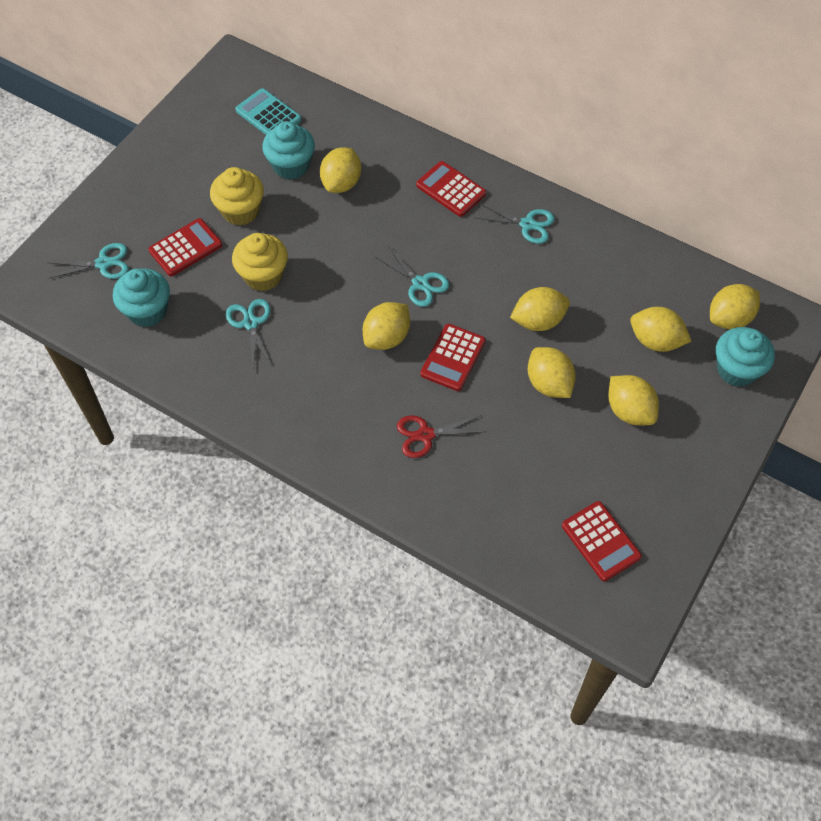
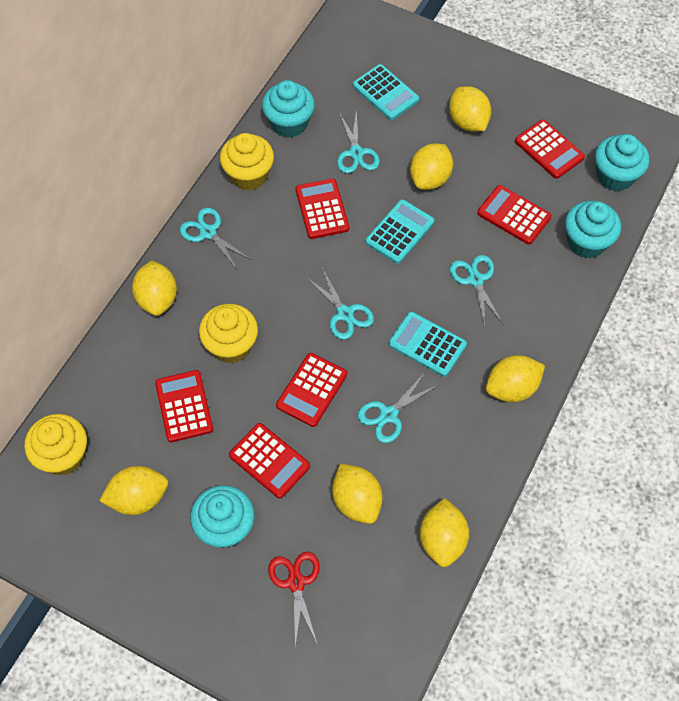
red calculator: 4 -> 6
turquoise calculator: 1 -> 3
turquoise cupcake: 3 -> 4
turquoise scissors: 4 -> 5
yellow cupcake: 2 -> 3

